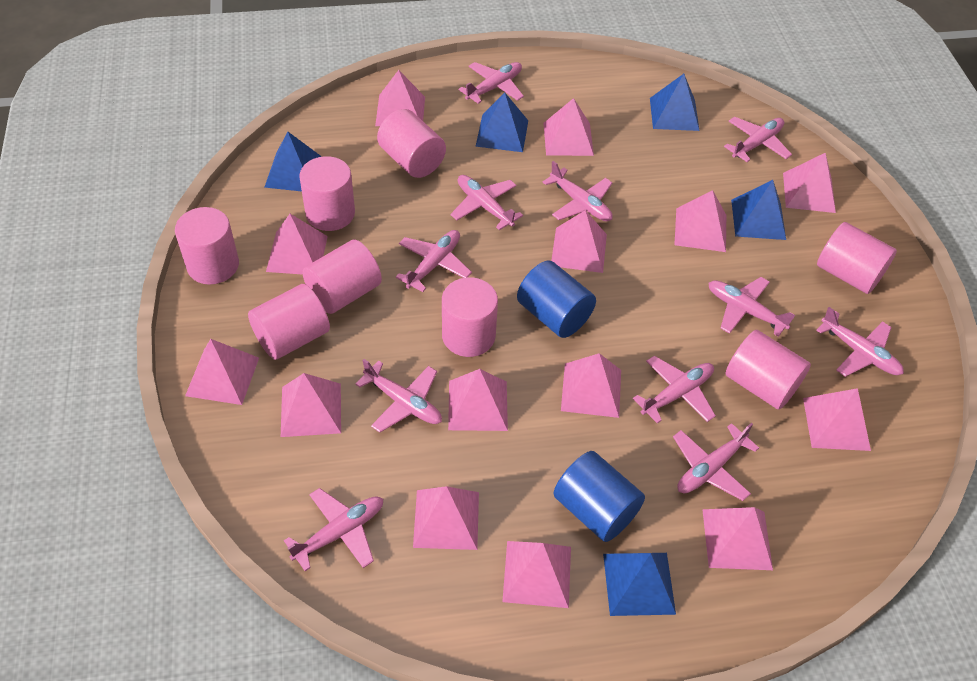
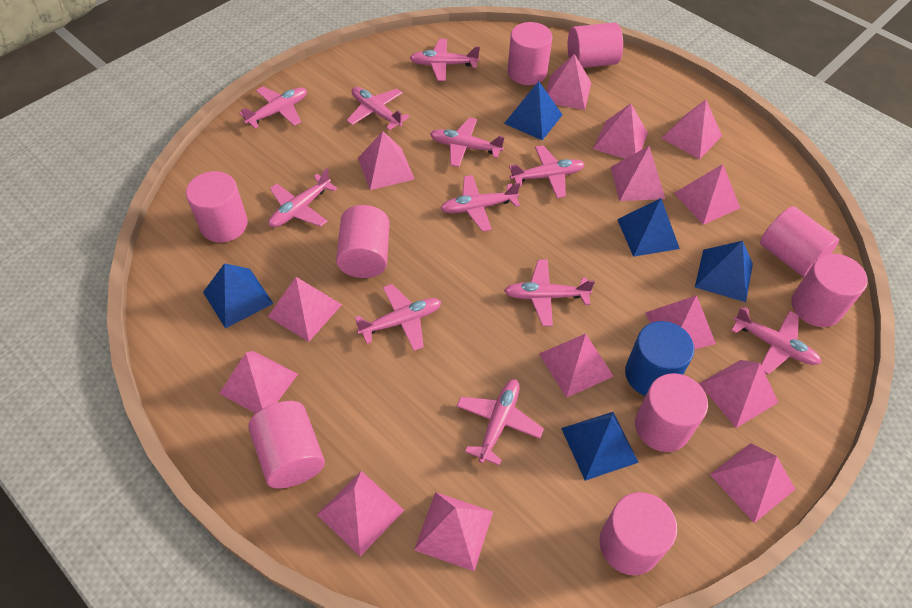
blue cylinder: 2 -> 1
pink cylinder: 8 -> 9

